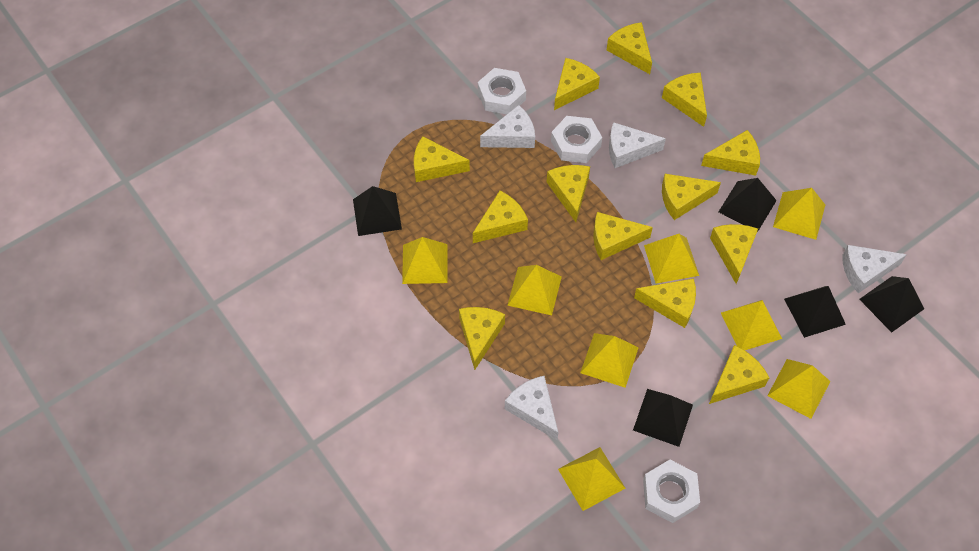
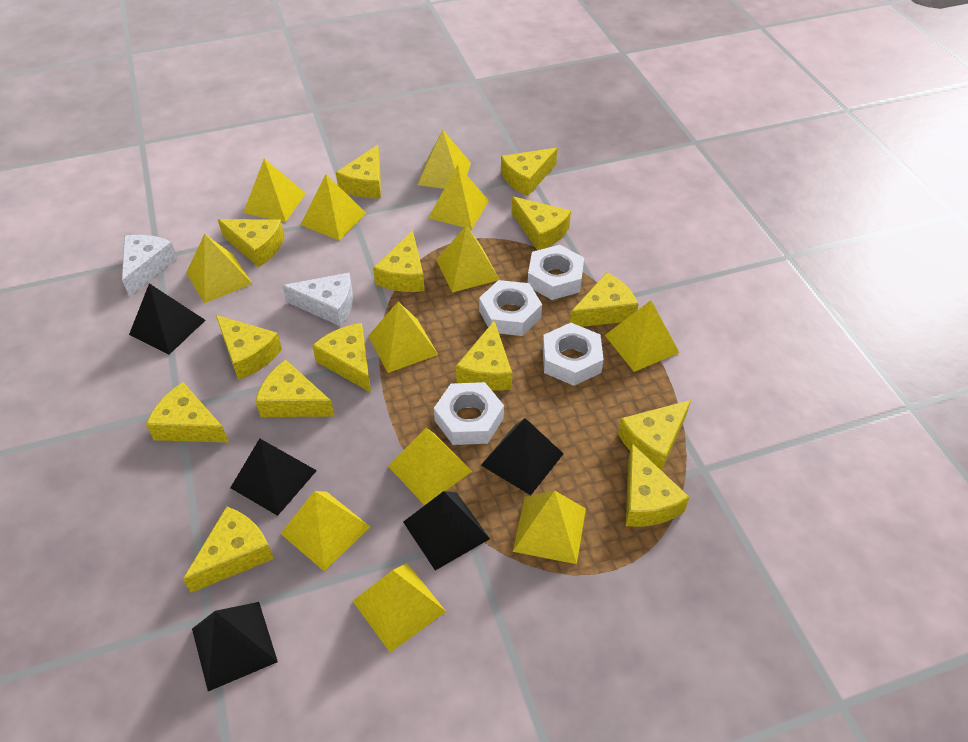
white cheese: 4 -> 2
white nut: 3 -> 4
yellow cheese: 13 -> 14
yellow pyramid: 8 -> 12

